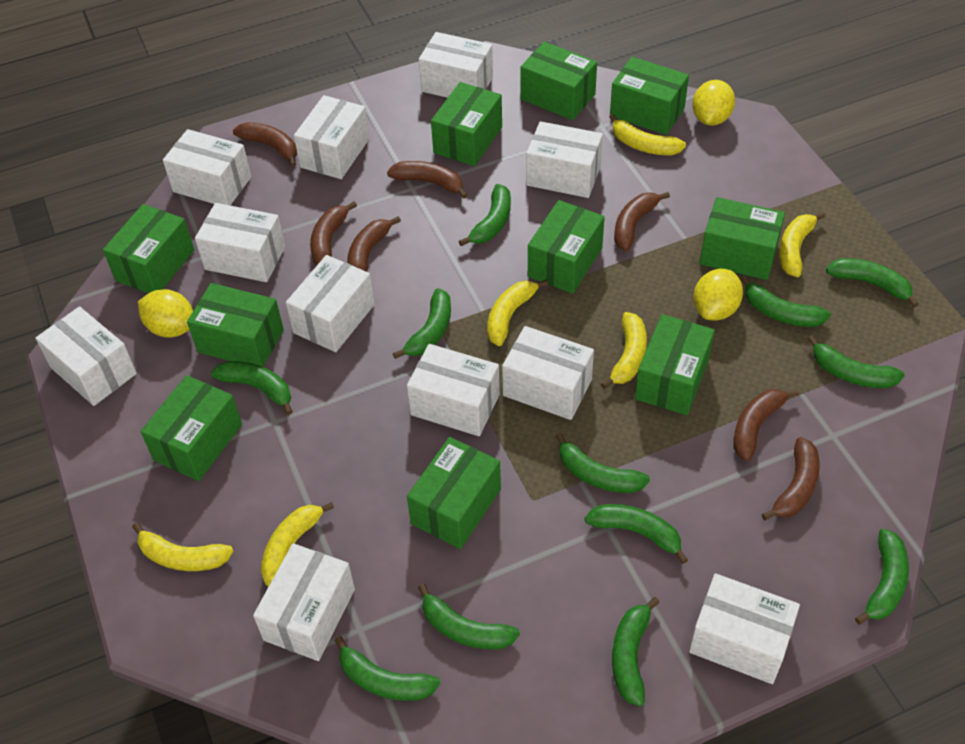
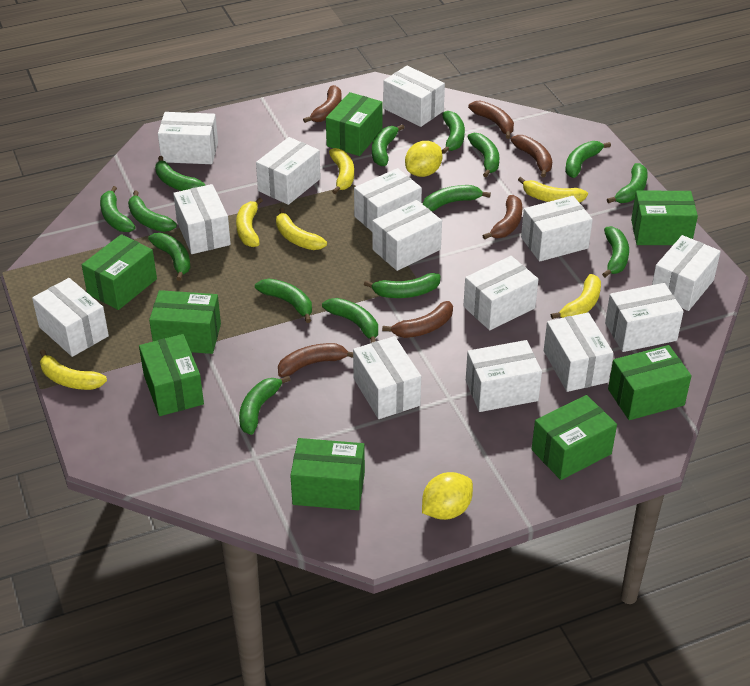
brown banana: 7 -> 6
green banana: 12 -> 15
green box: 10 -> 8
white box: 11 -> 14
yellow lemon: 3 -> 2

